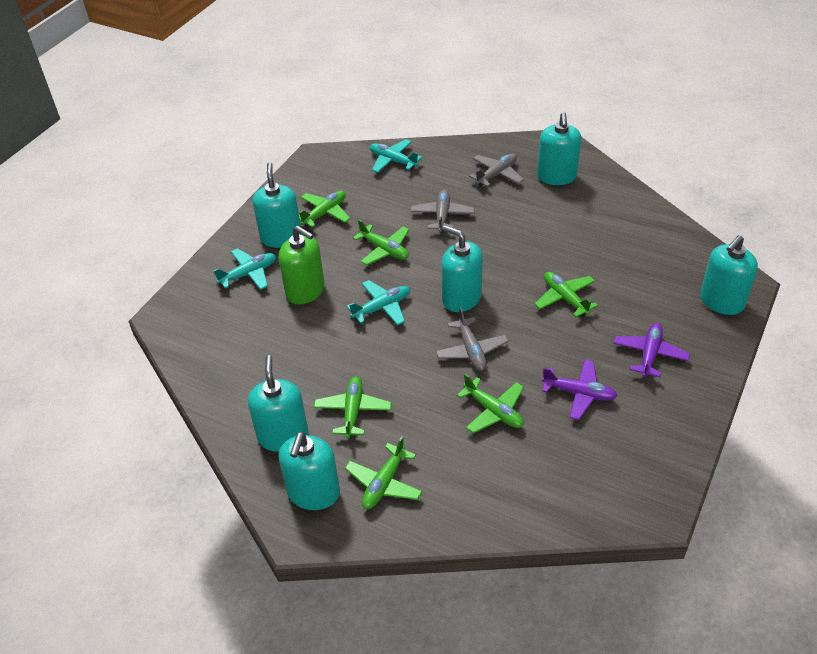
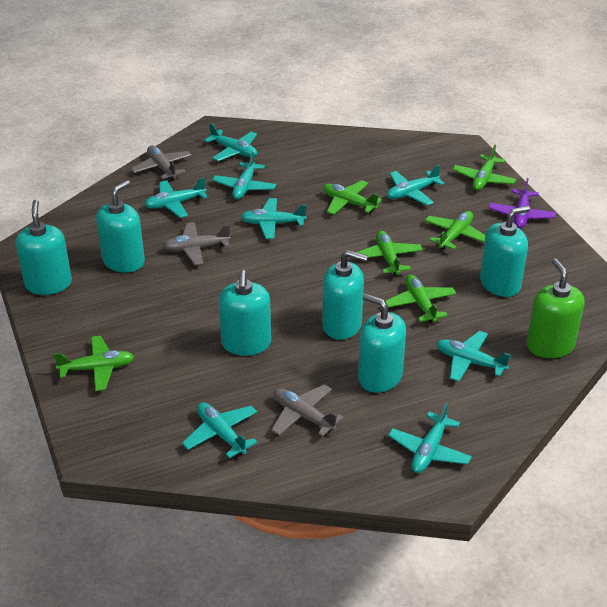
purple plane: 2 -> 1
turquoise plane: 3 -> 8

